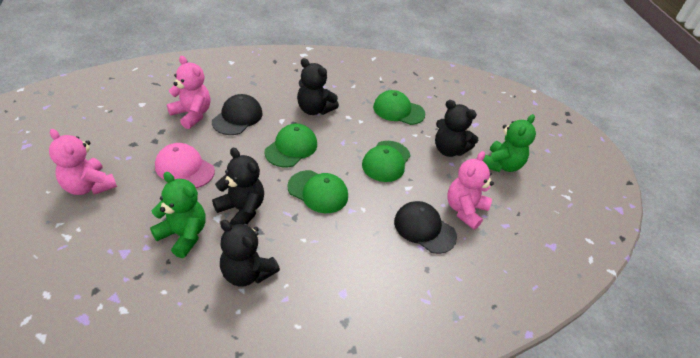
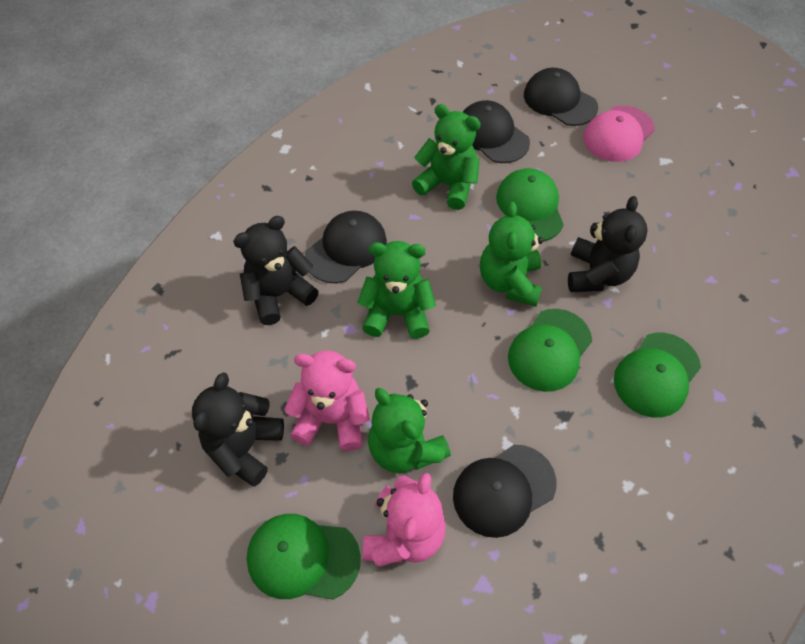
black cap: 2 -> 4
black teddy bear: 4 -> 3
green teddy bear: 2 -> 4
pink teddy bear: 3 -> 2

